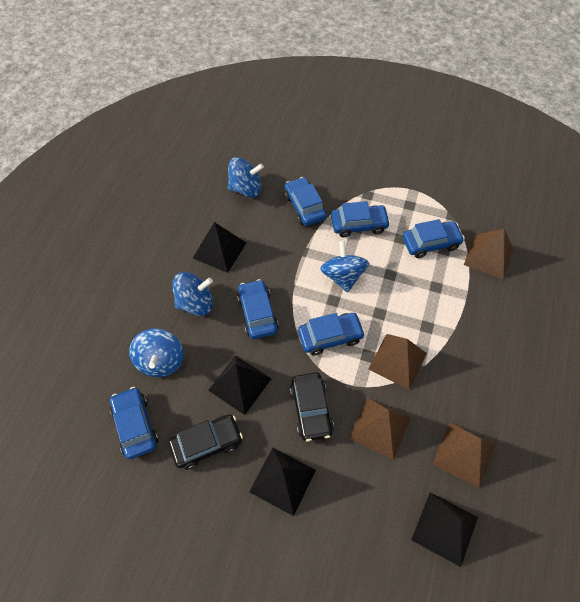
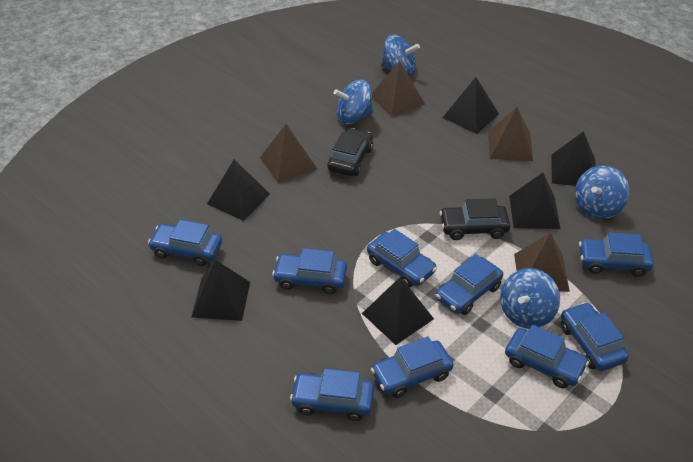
black pyramid: 4 -> 6
blue car: 6 -> 9

